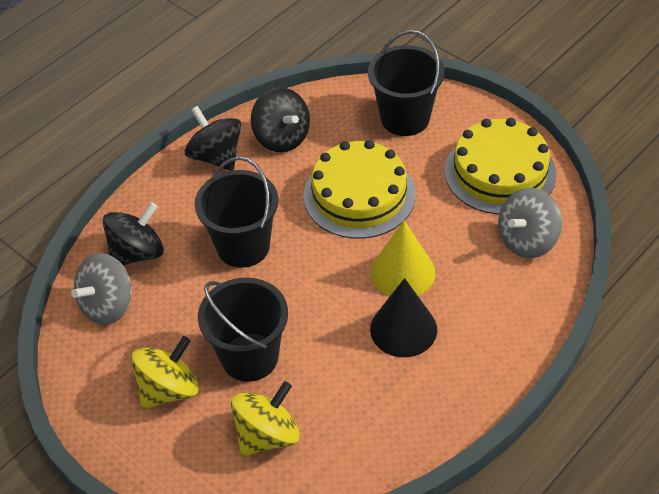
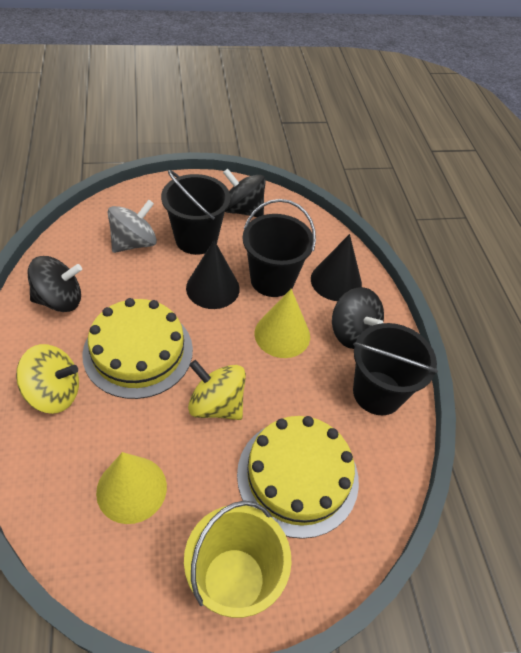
black cone: 1 -> 2
grey spinning top: 2 -> 1
yellow bucket: 0 -> 1
yellow cone: 1 -> 2

